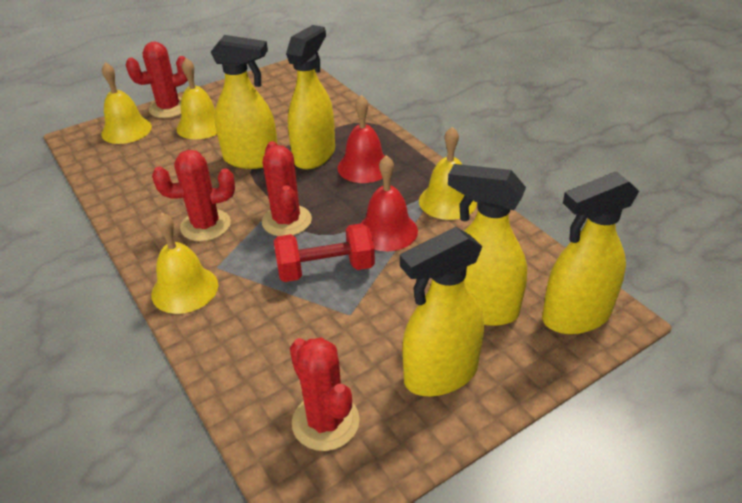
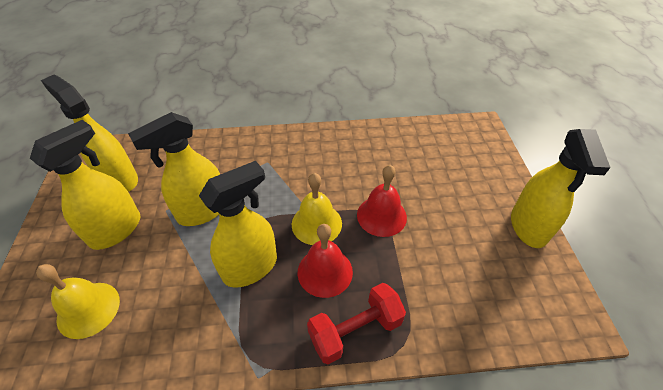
red cactus: 4 -> 0
yellow bell: 4 -> 2

